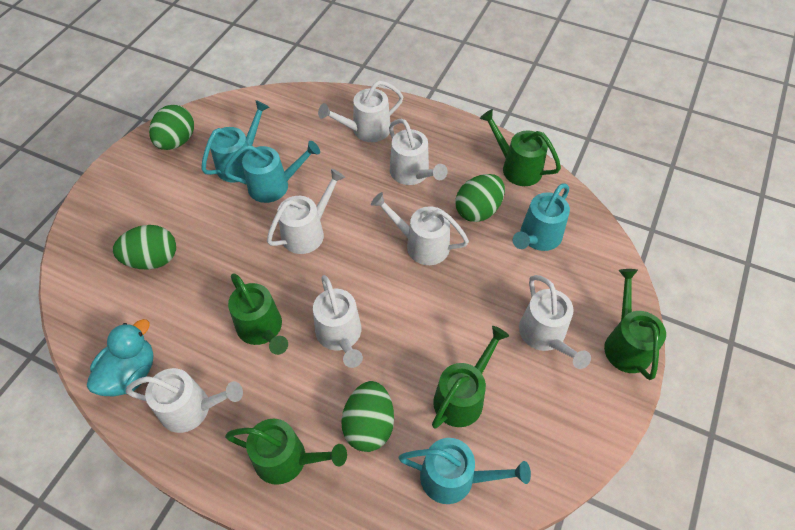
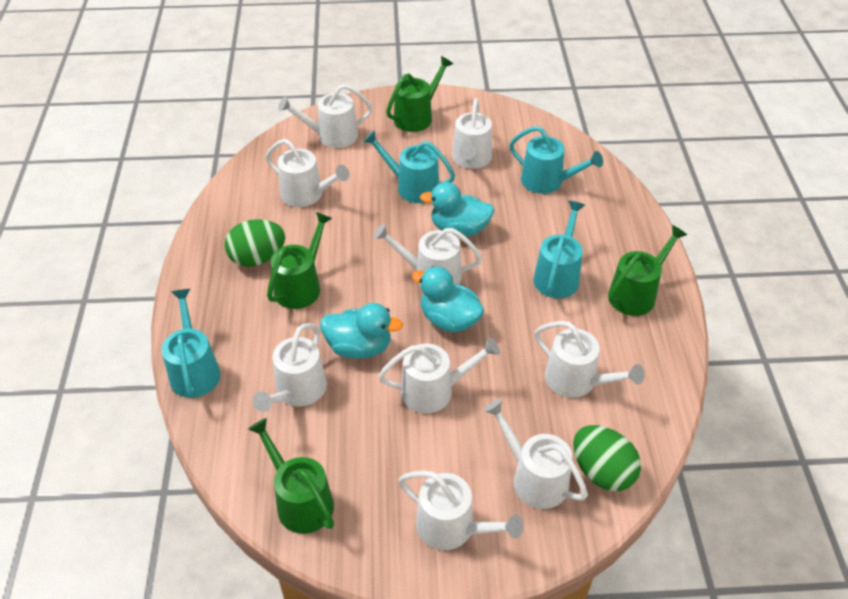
green egg: 4 -> 2
green watering can: 5 -> 4
turquoise duck: 1 -> 3
white watering can: 7 -> 9

